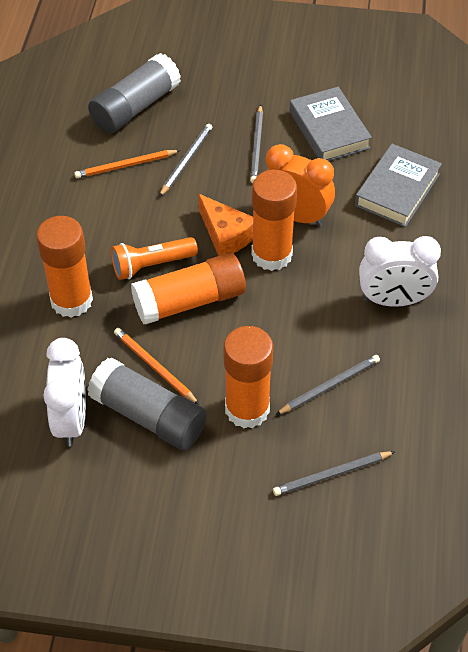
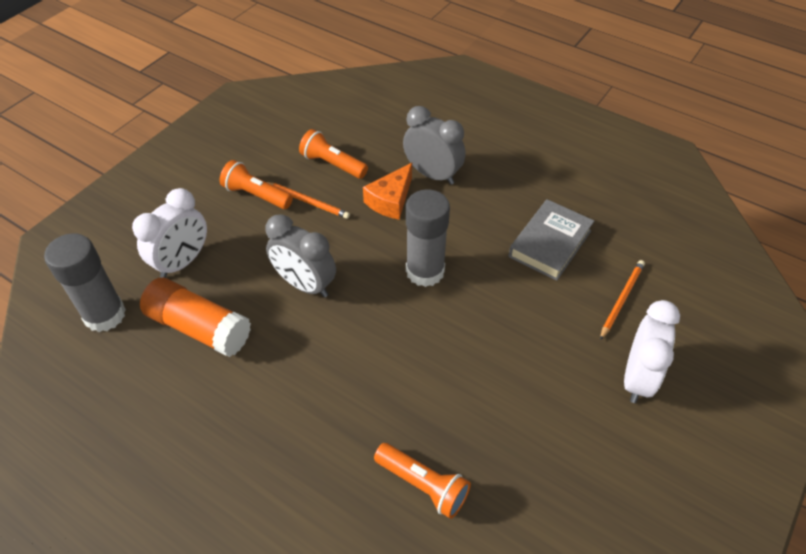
grey book: 2 -> 1
grey clock: 0 -> 2
grey pencil: 4 -> 0
orange clock: 1 -> 0
orange flashlight: 1 -> 3
orange glue stick: 4 -> 1

